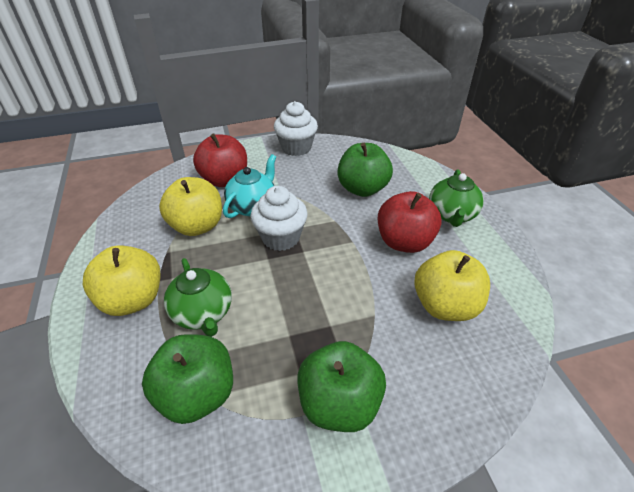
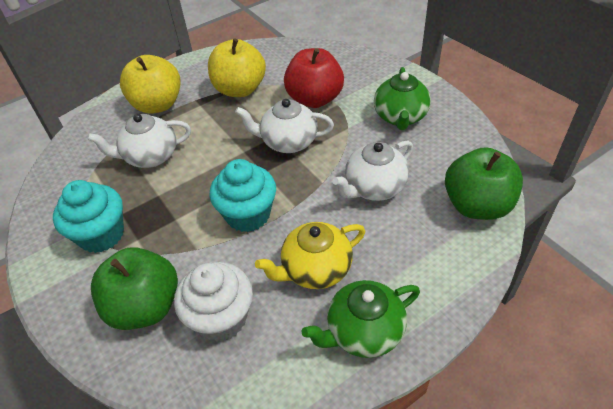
green apple: 3 -> 2
red apple: 2 -> 1
turquoise cupcake: 0 -> 2
turquoise teapot: 1 -> 0
white cupcake: 2 -> 1
white teapot: 0 -> 3
yellow apple: 3 -> 2
yellow teapot: 0 -> 1

